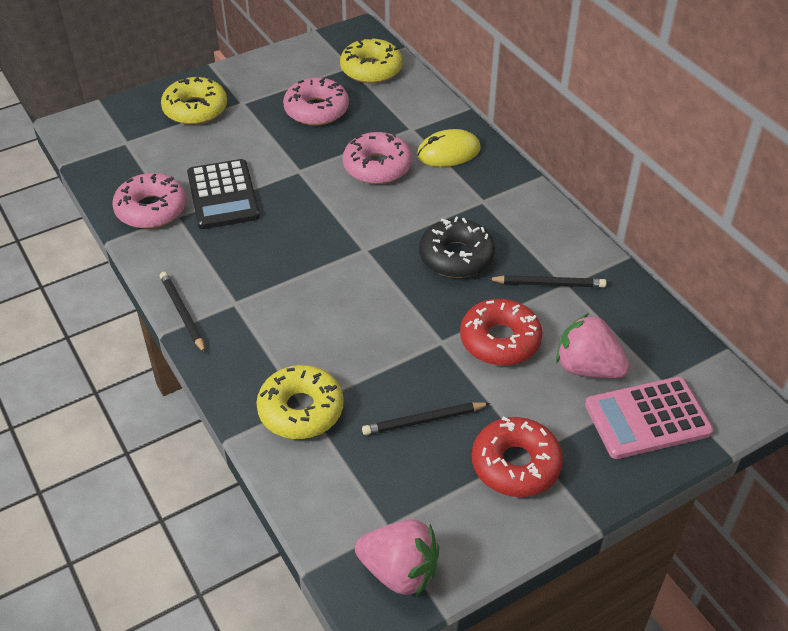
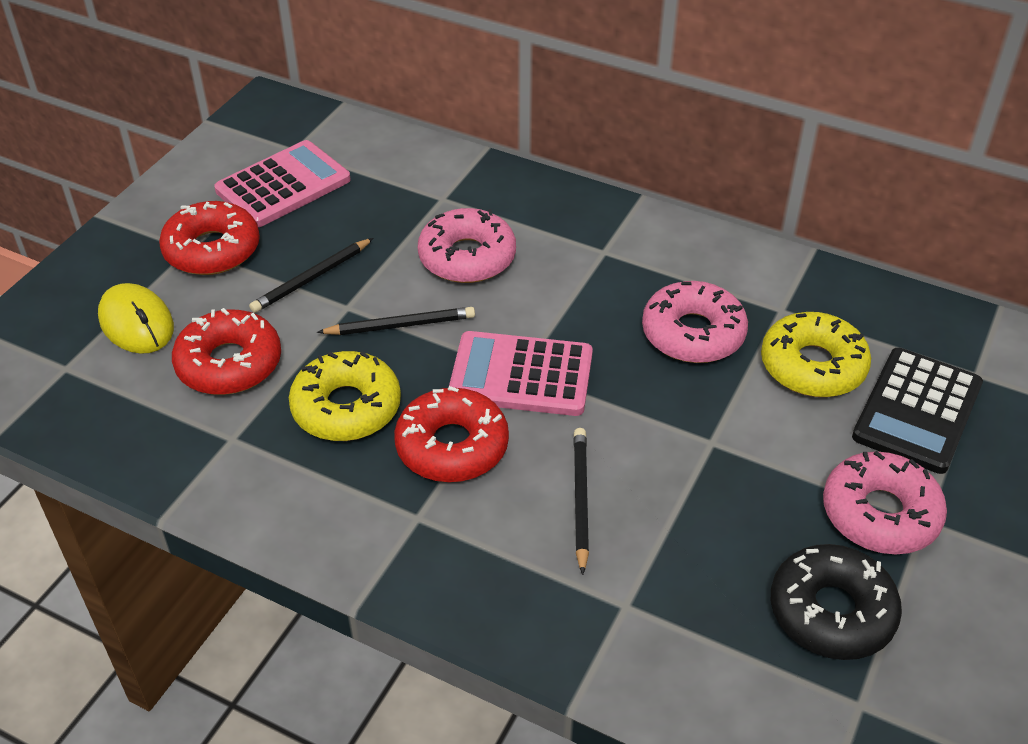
pink calculator: 1 -> 2
pink strawberry: 2 -> 0
red donut: 2 -> 3
yellow donut: 3 -> 2

